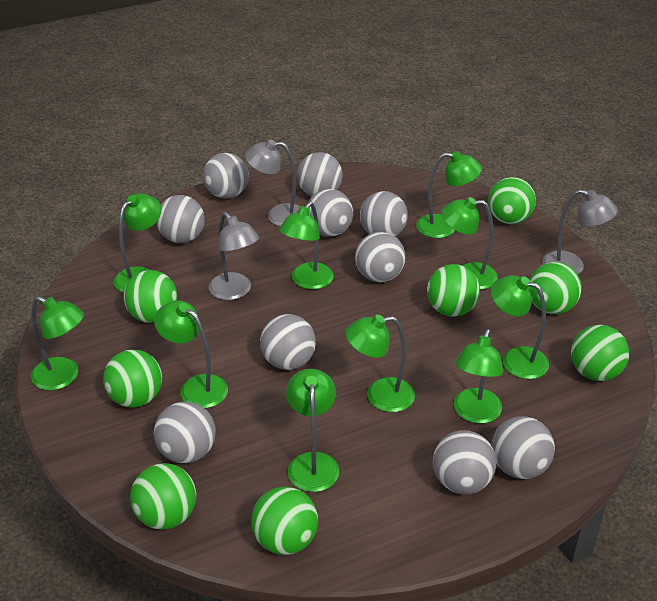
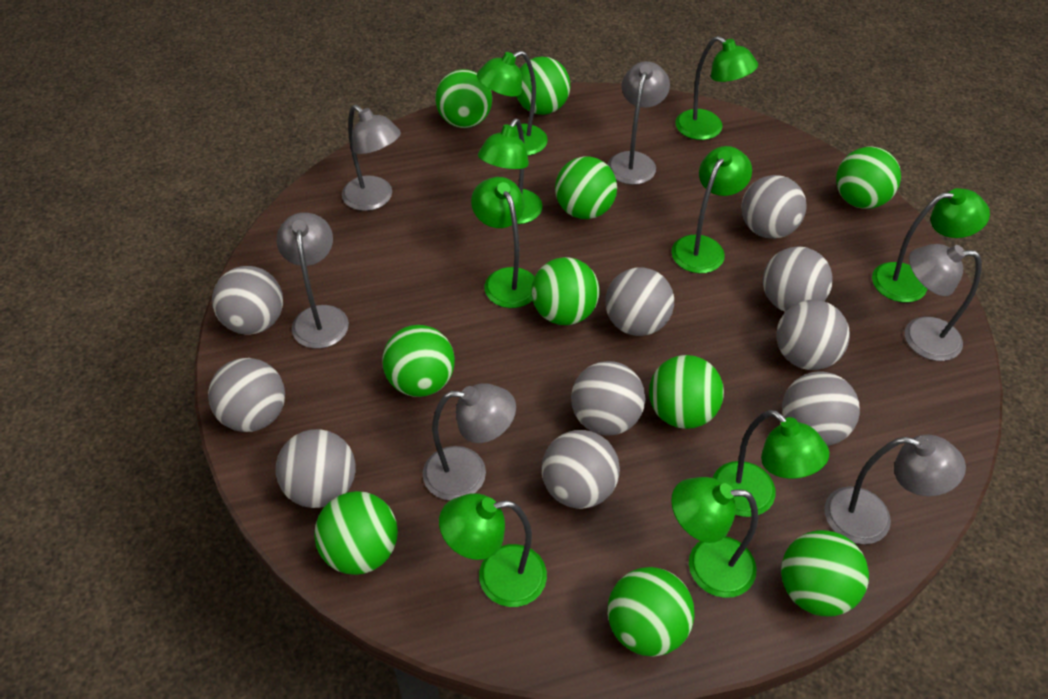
green ball: 8 -> 10
green lamp: 10 -> 9
grey lamp: 3 -> 6

